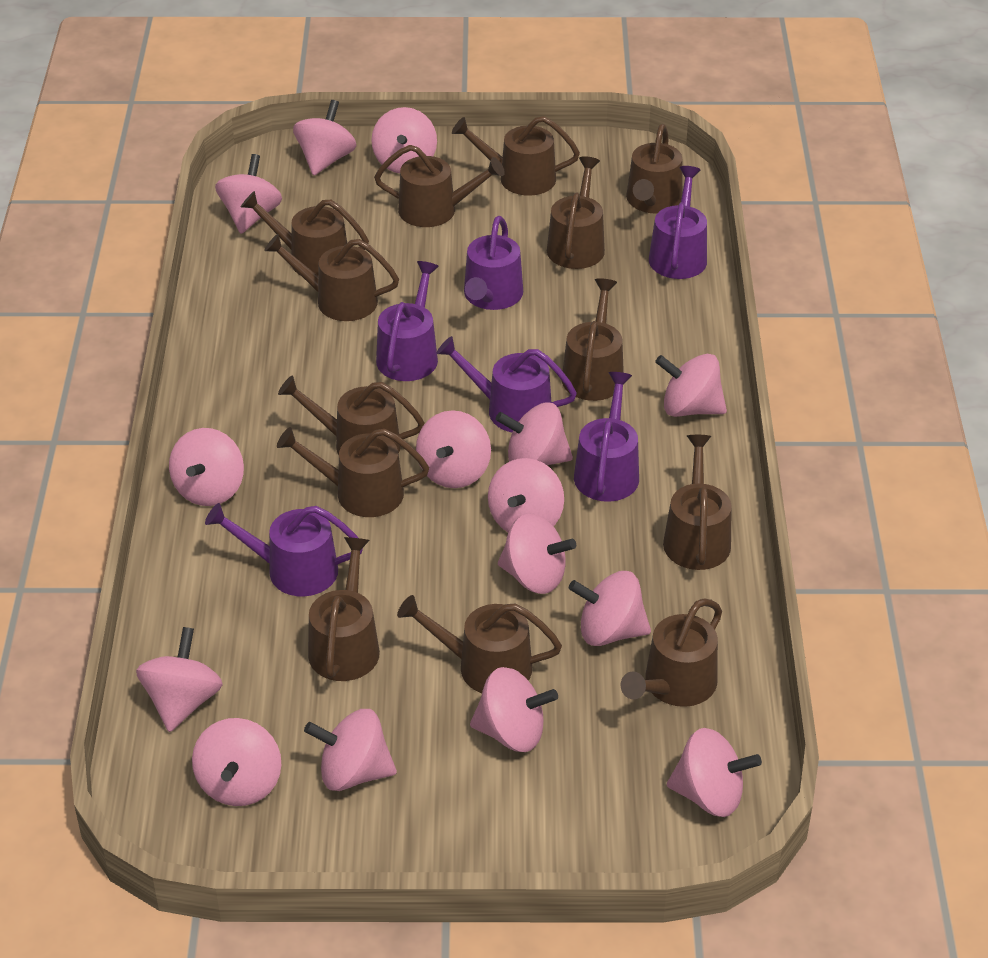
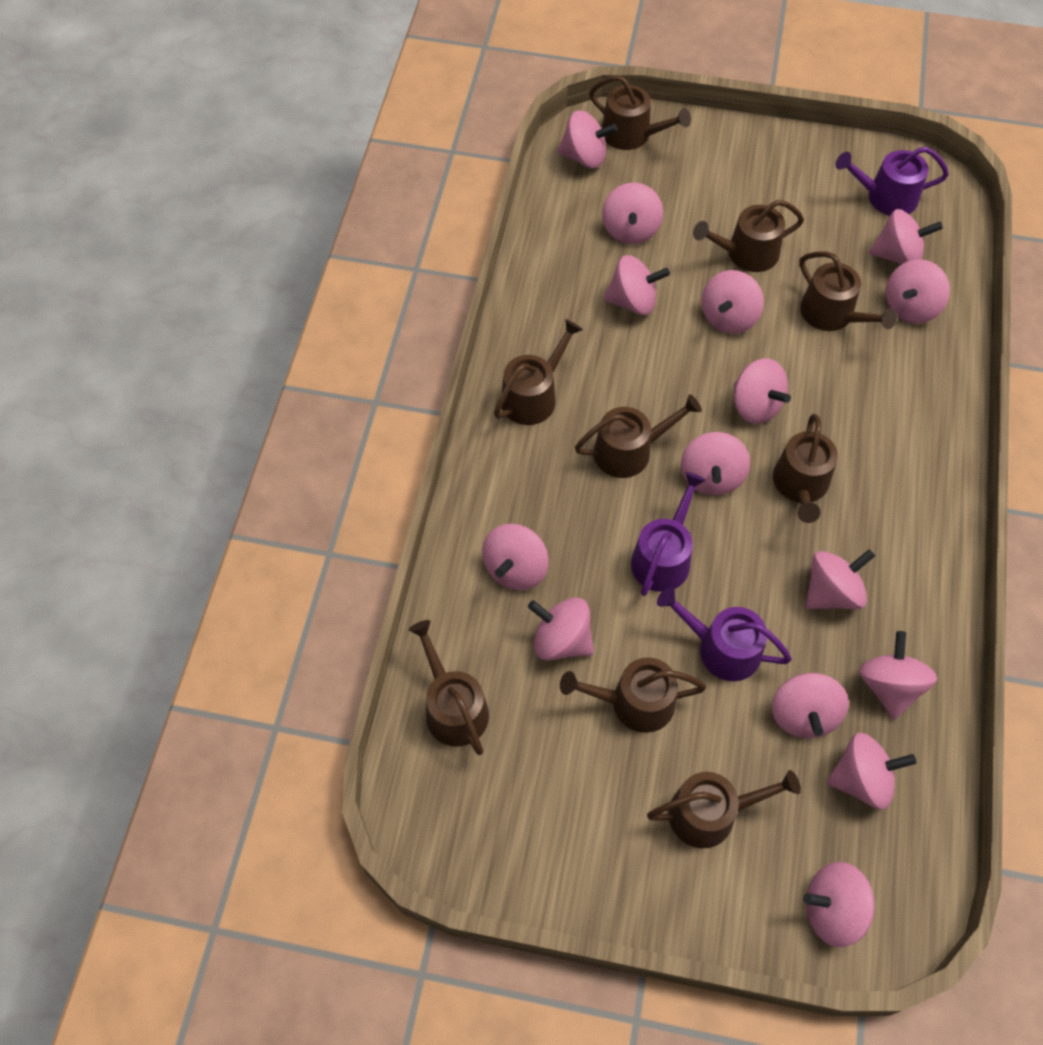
brown watering can: 13 -> 9
purple watering can: 6 -> 3

